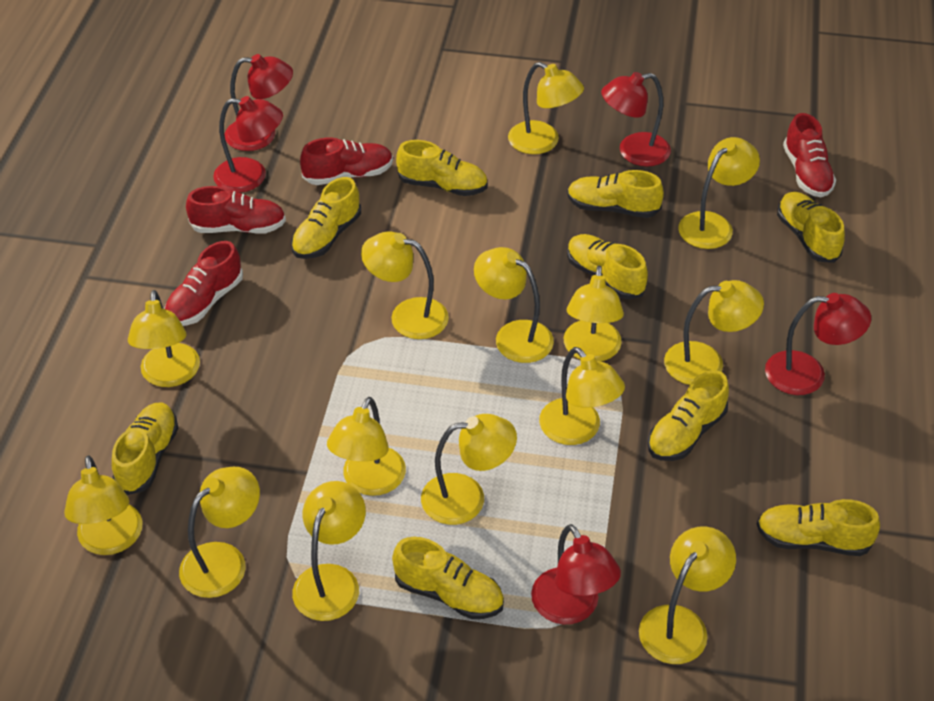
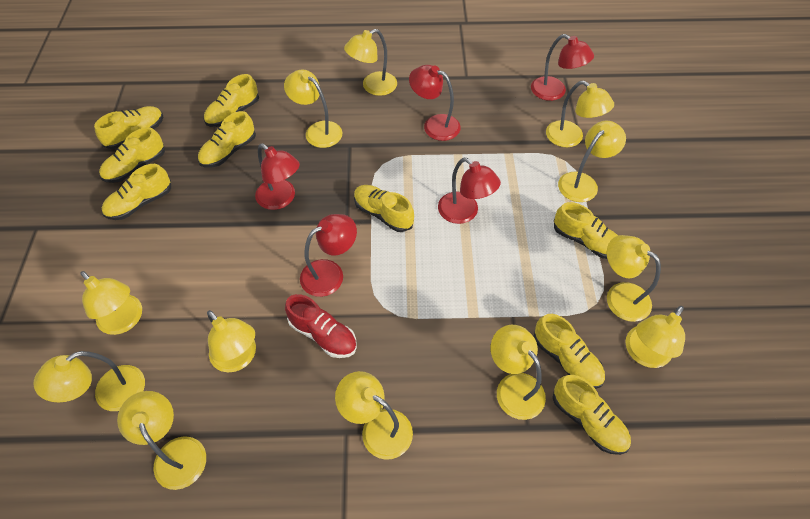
red shoe: 4 -> 1
yellow lamp: 14 -> 12

